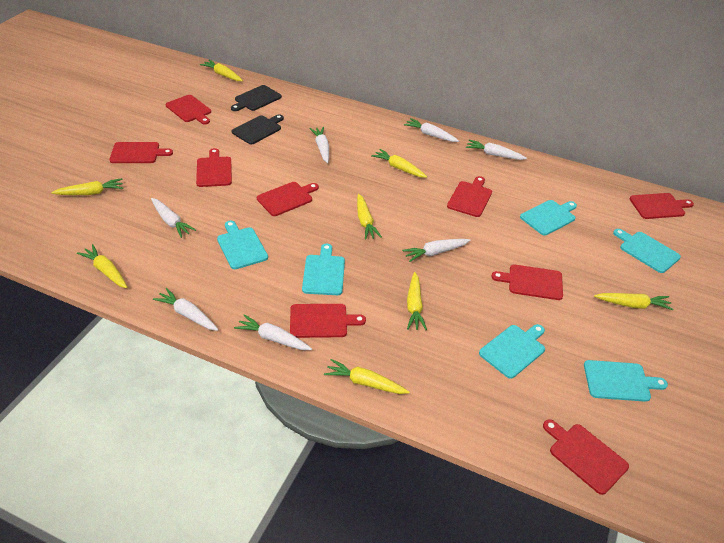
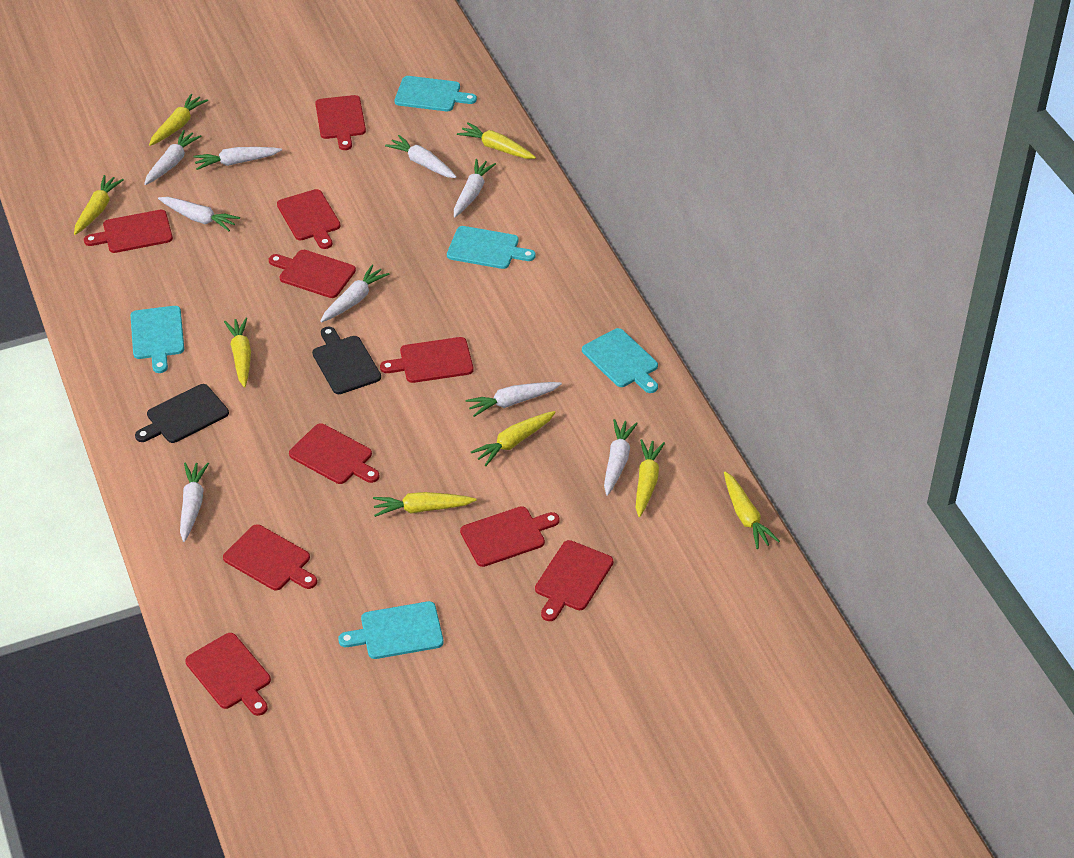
red cutting board: 9 -> 10
turquoise cutting board: 6 -> 5
white carrot: 7 -> 9

